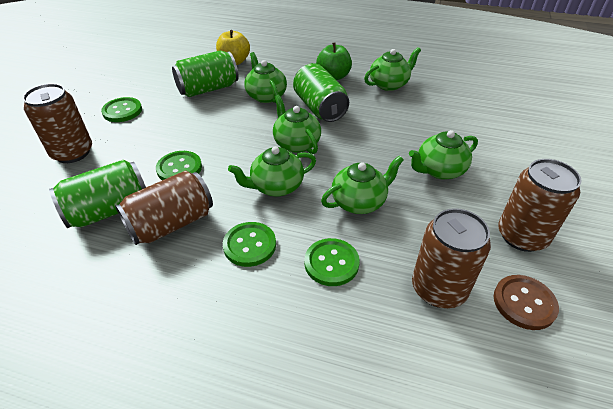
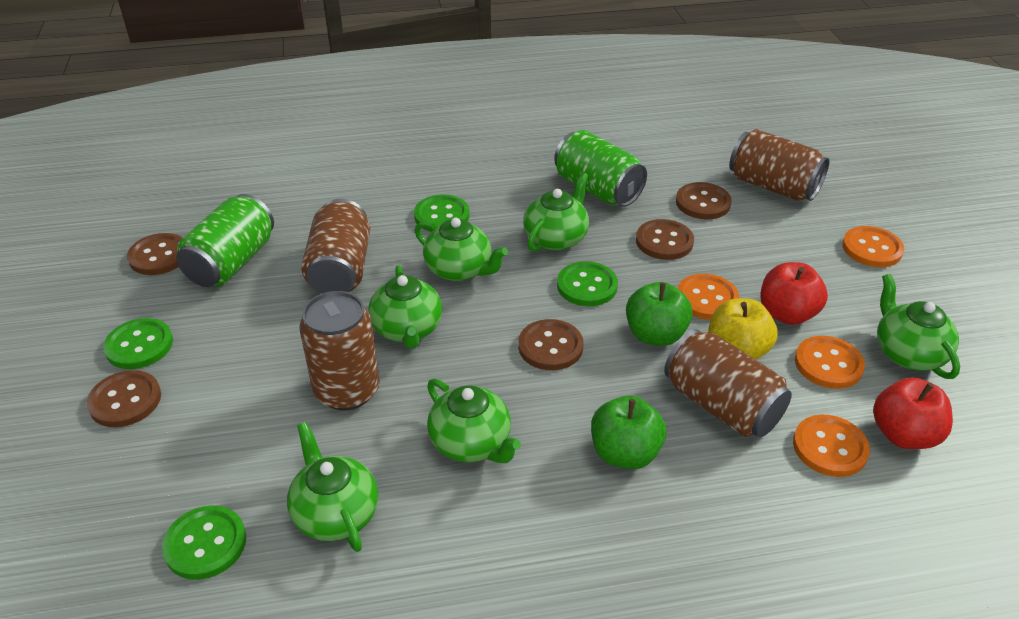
brown button: 1 -> 5
green apple: 1 -> 2
green can: 3 -> 2
orange button: 0 -> 4
red apple: 0 -> 2

